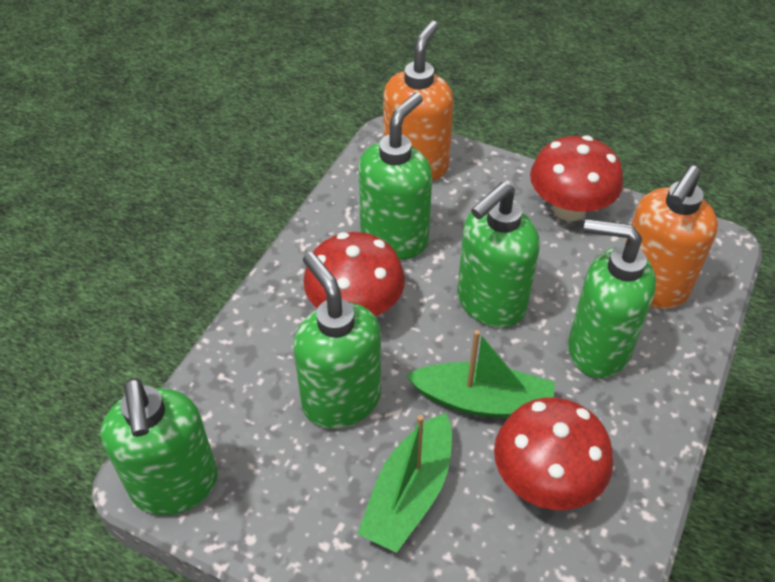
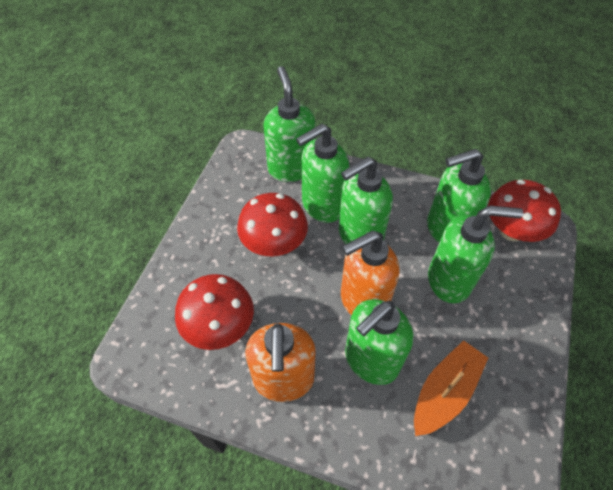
green boat: 2 -> 0
green soap dispenser: 5 -> 6
orange boat: 0 -> 1

